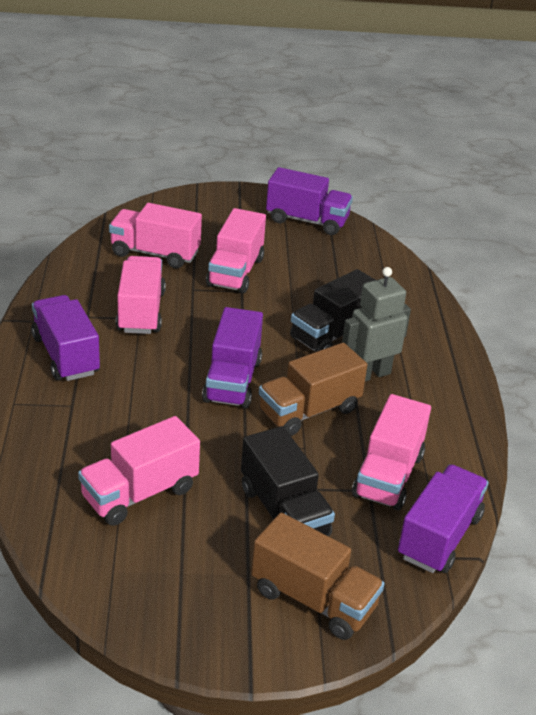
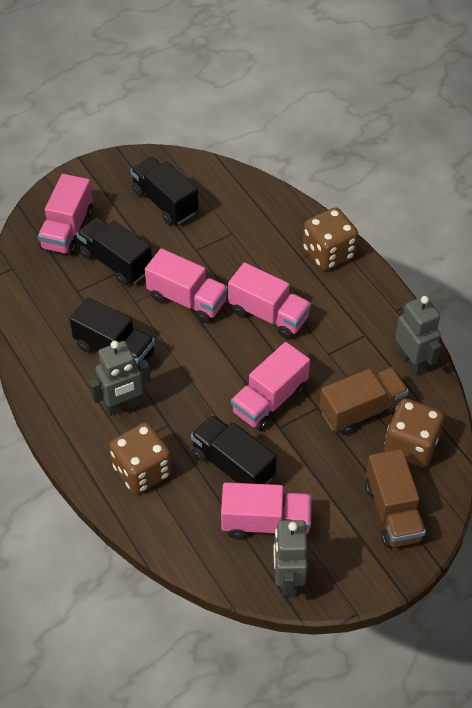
black truck: 2 -> 4
brown dice: 0 -> 3
grey robot: 1 -> 3
purple truck: 4 -> 0

